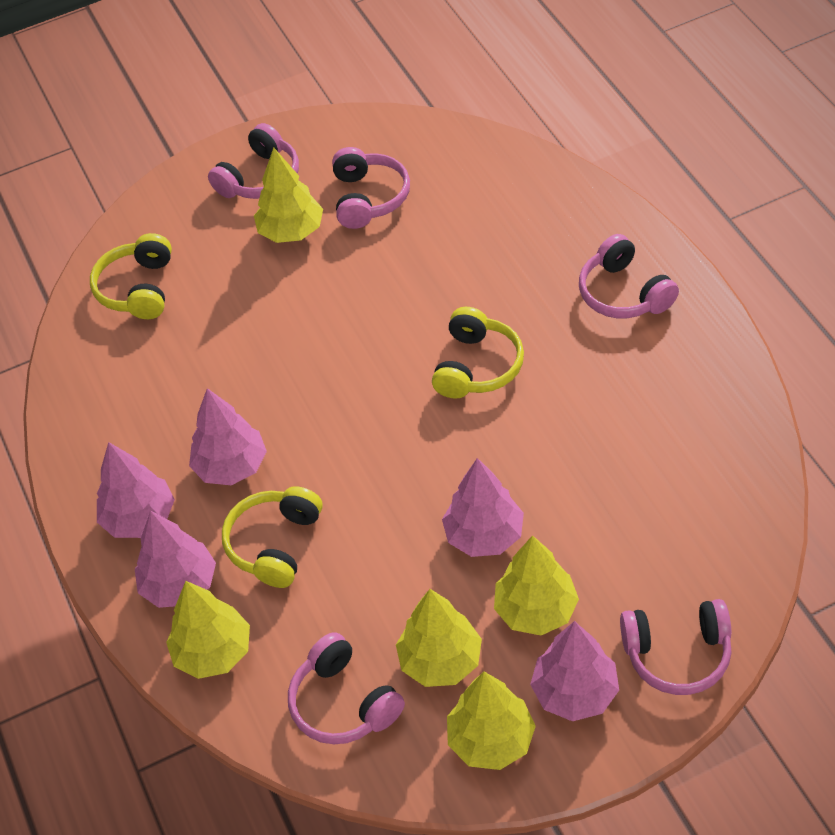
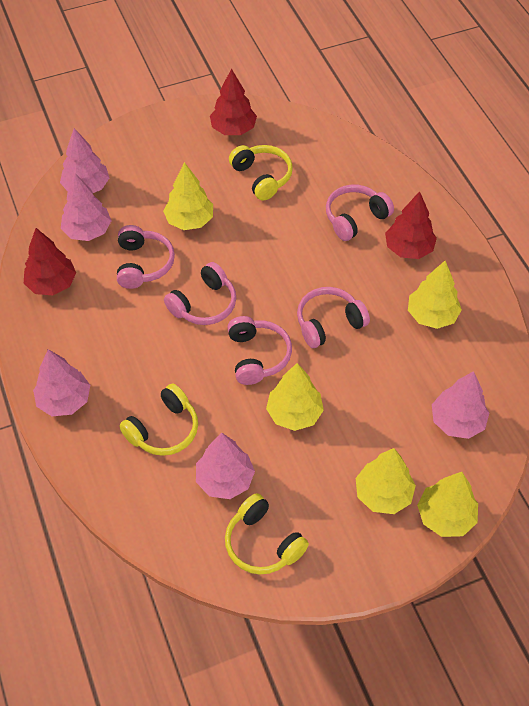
red tree: 0 -> 3

